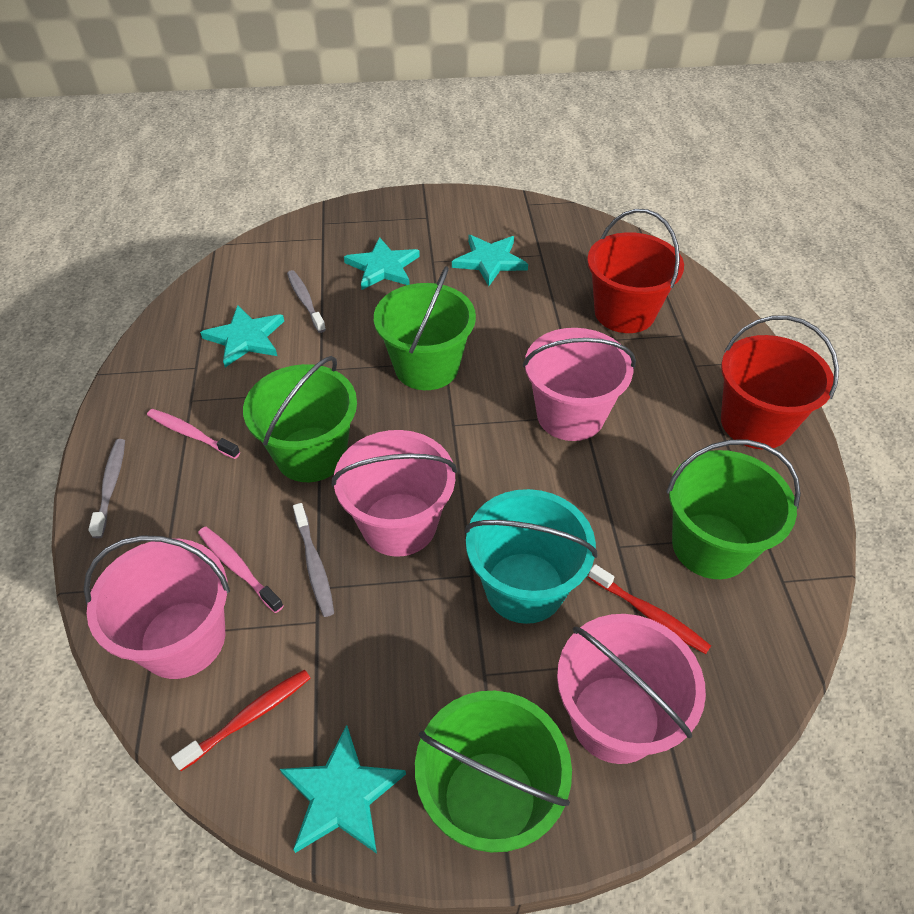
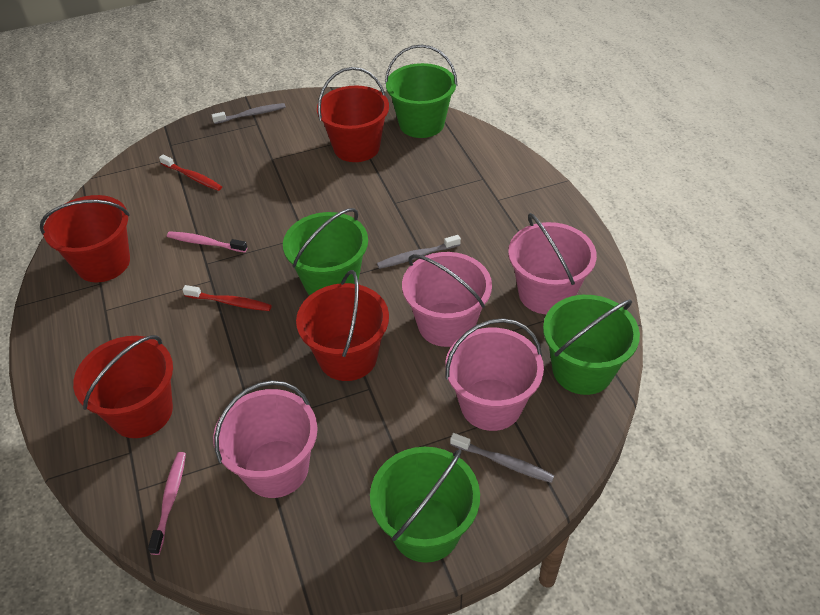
red bucket: 2 -> 4
turquoise bucket: 1 -> 0
turquoise star: 4 -> 0

